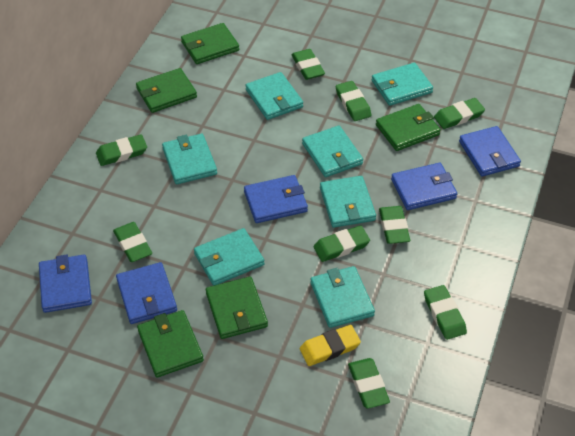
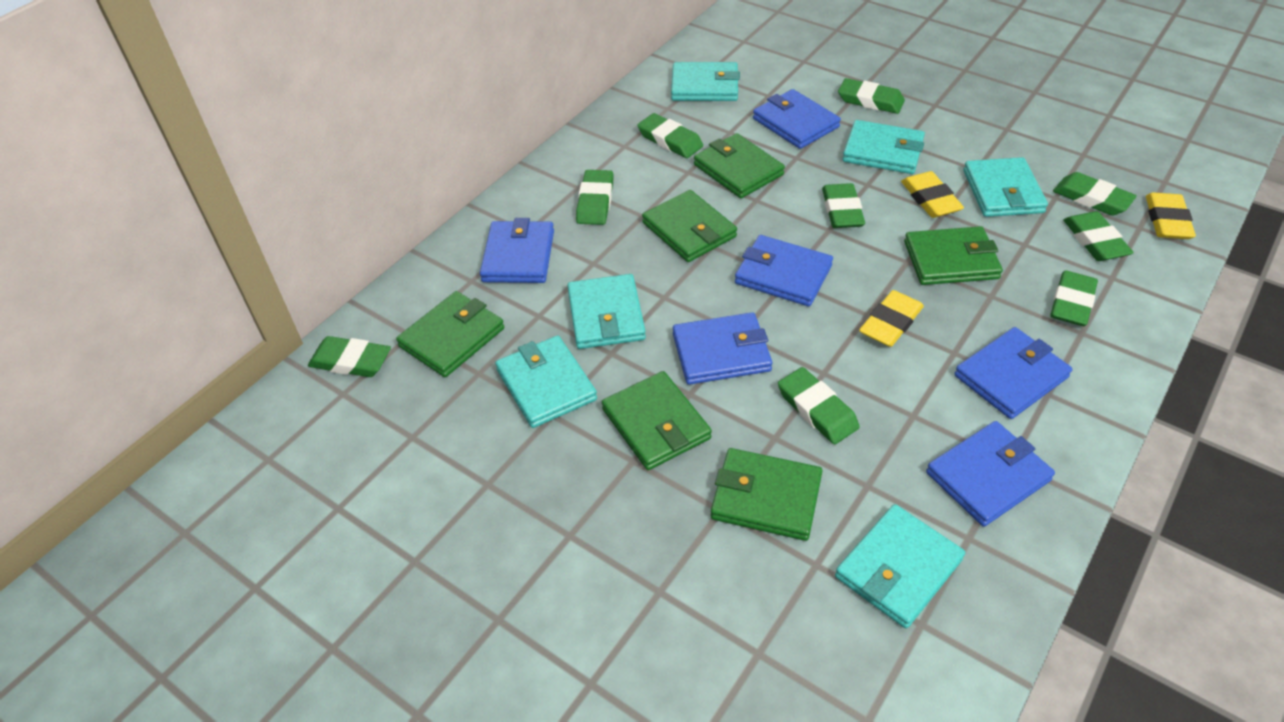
blue wallet: 5 -> 6
green wallet: 5 -> 6
turquoise wallet: 7 -> 6
yellow eraser: 1 -> 3

